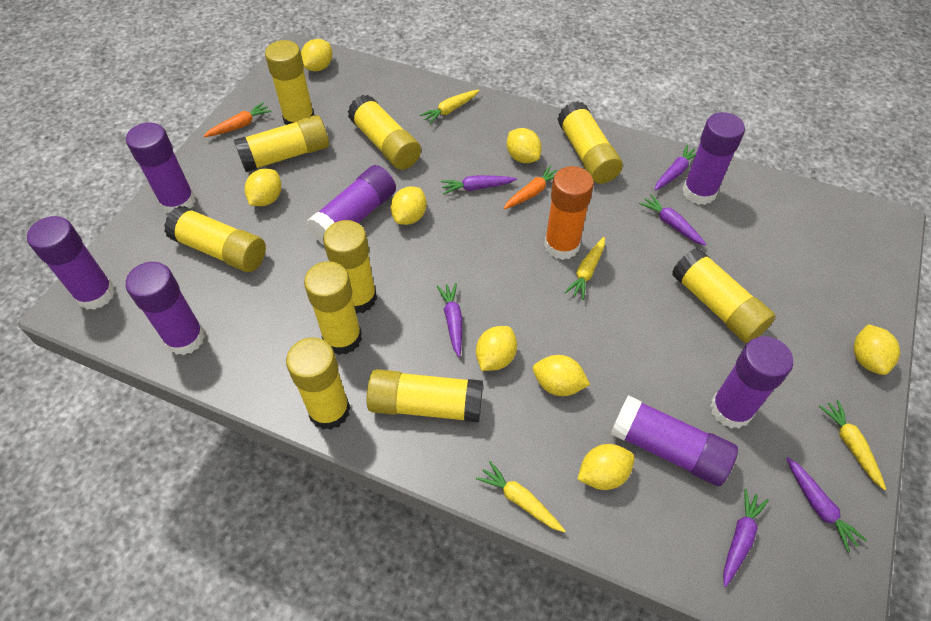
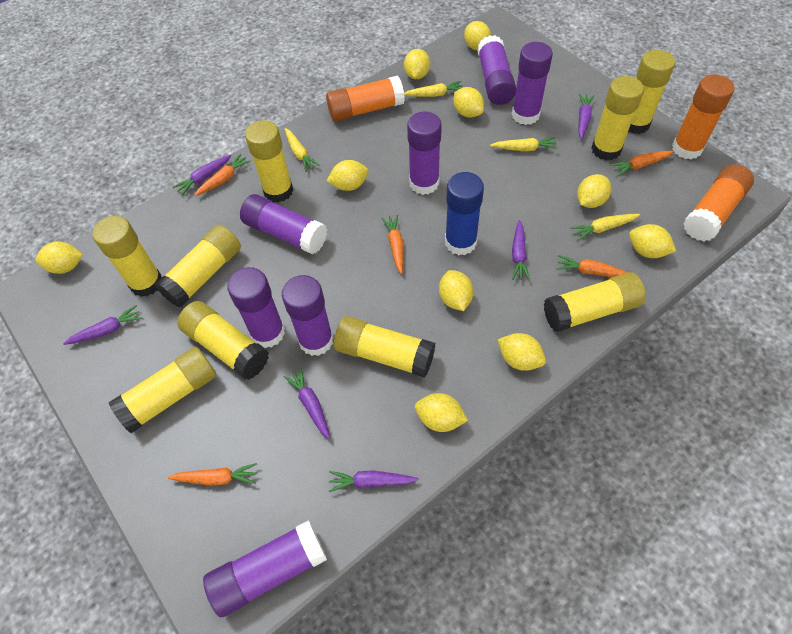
blue glue stick: 0 -> 1
orange carrot: 2 -> 5
orange glue stick: 1 -> 3
yellow glue stick: 10 -> 9
yellow lemon: 8 -> 10

